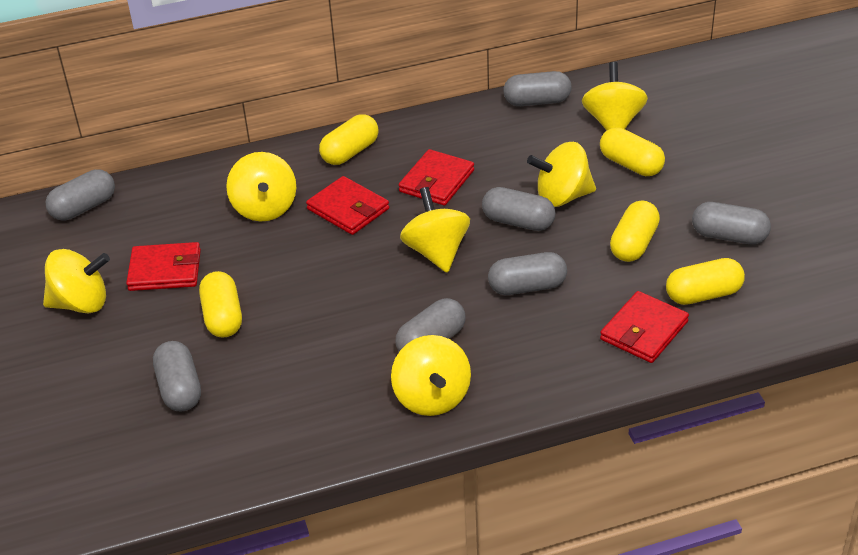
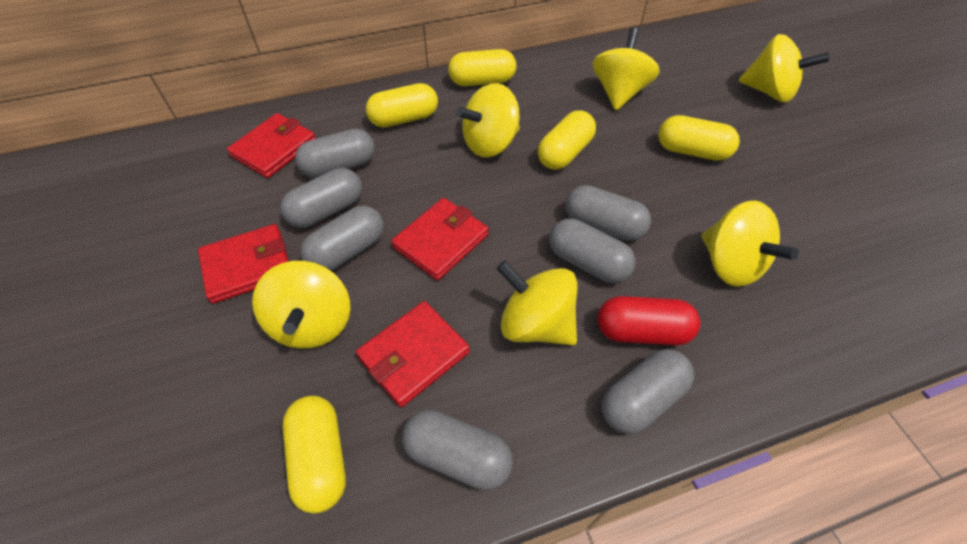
red capsule: 0 -> 1

